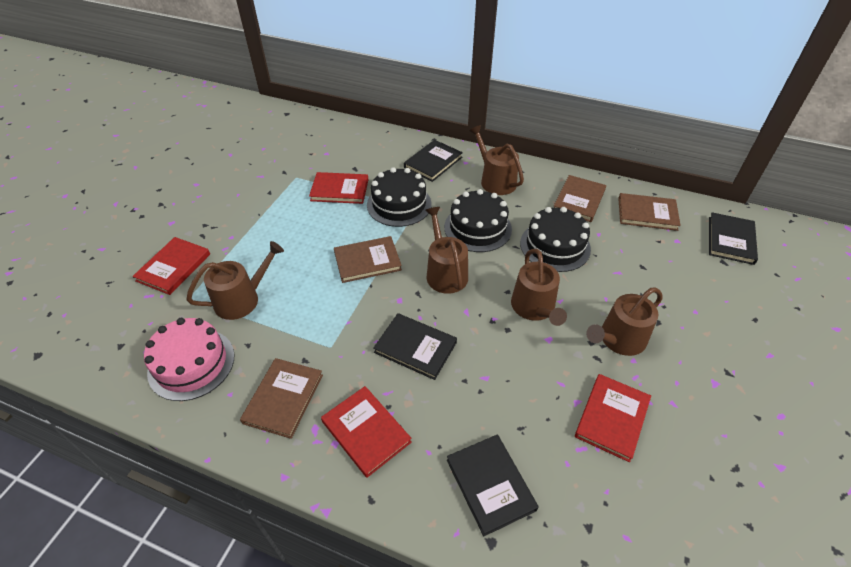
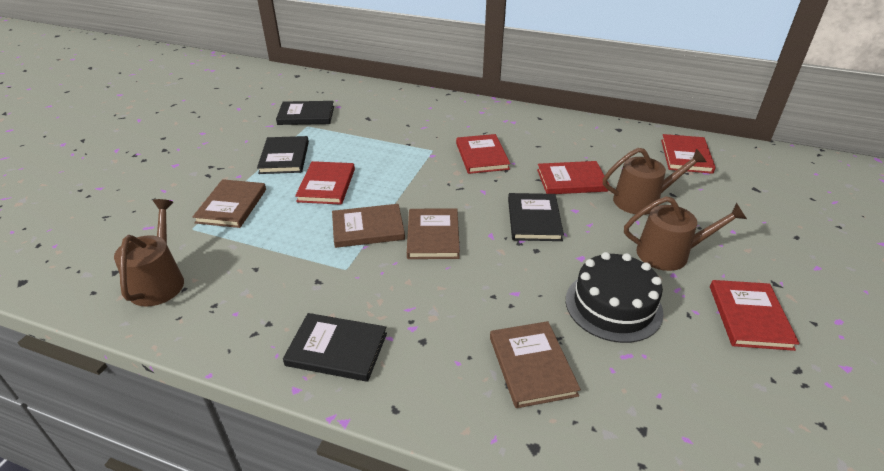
black cake: 3 -> 1
brown watering can: 5 -> 3
pink cake: 1 -> 0
red book: 4 -> 5

